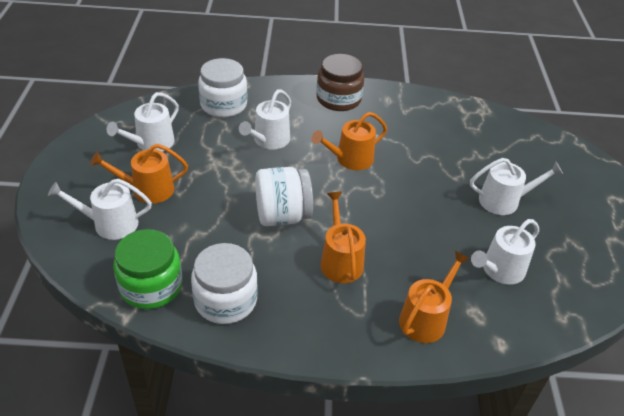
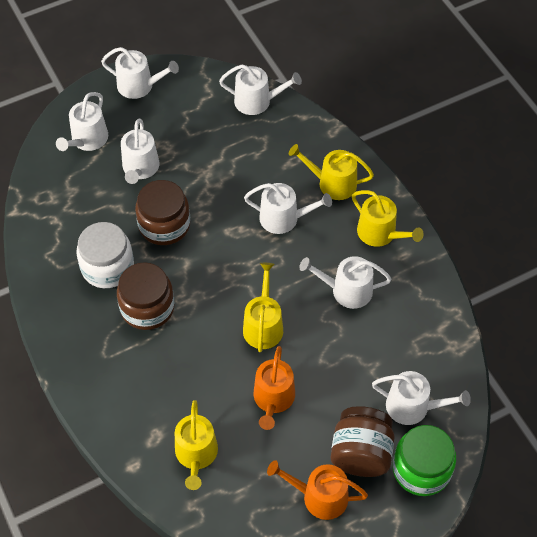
brown jar: 1 -> 3
orange watering can: 4 -> 2
white jar: 3 -> 1
white watering can: 5 -> 7
yellow watering can: 0 -> 4

